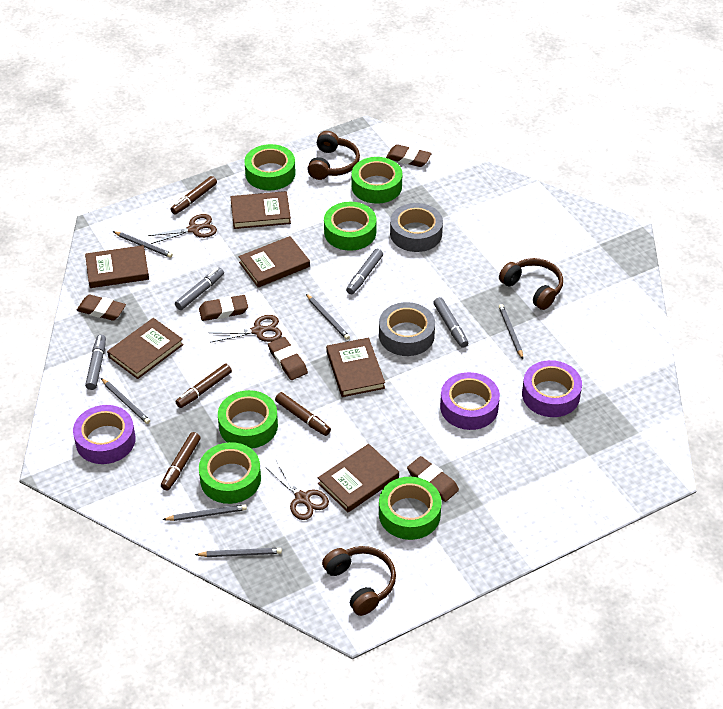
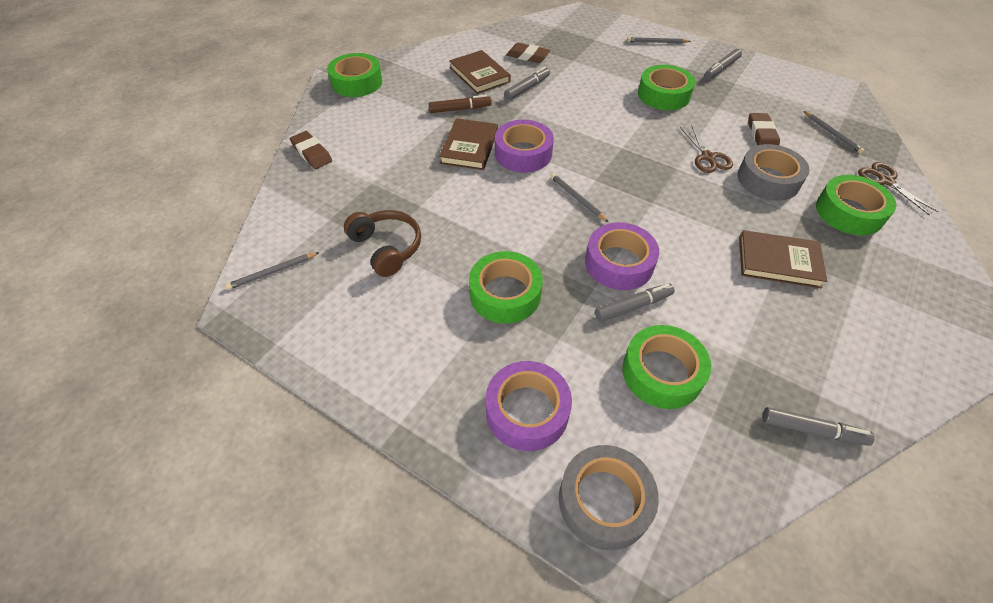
brown book: 6 -> 3
brown eraser: 5 -> 3
brown headphones: 3 -> 1
brown marker: 4 -> 1
brown scissors: 3 -> 2
green tape: 6 -> 5
grey pencil: 6 -> 4

